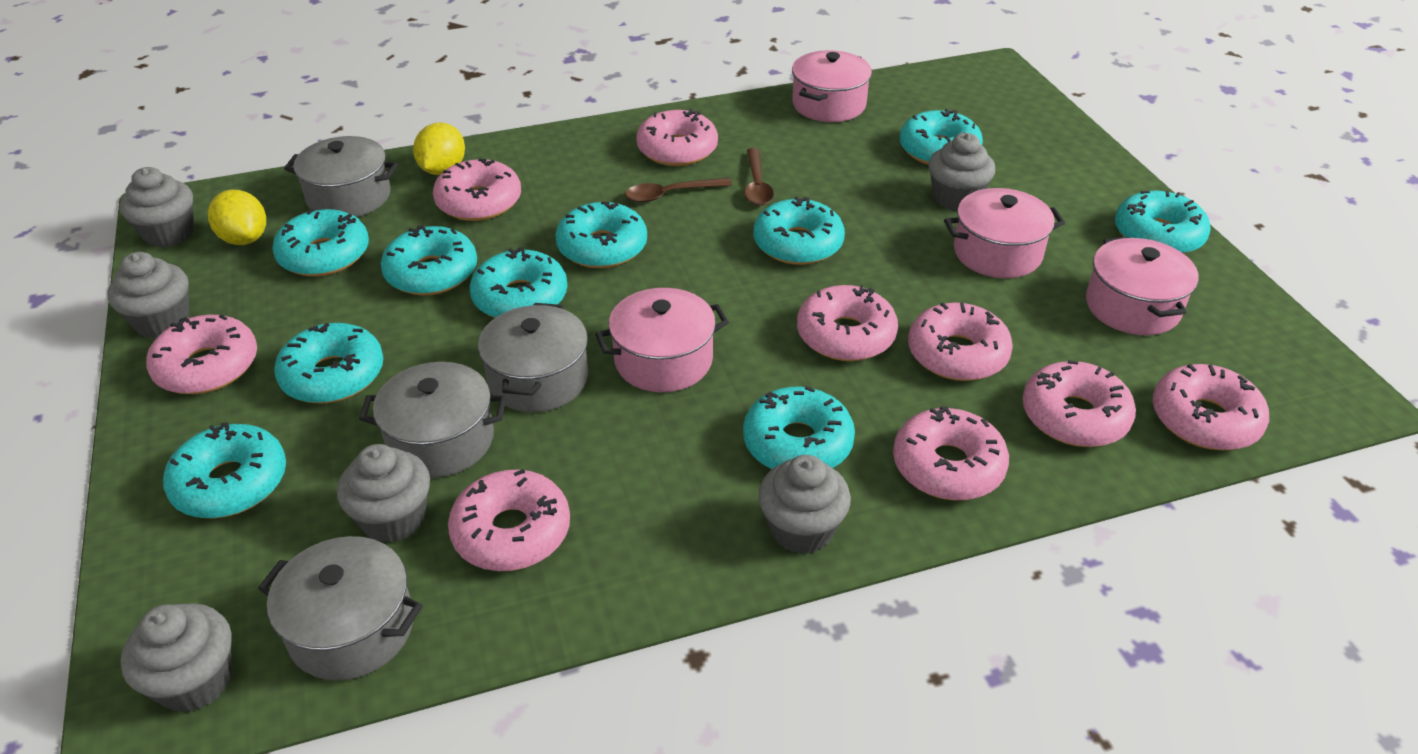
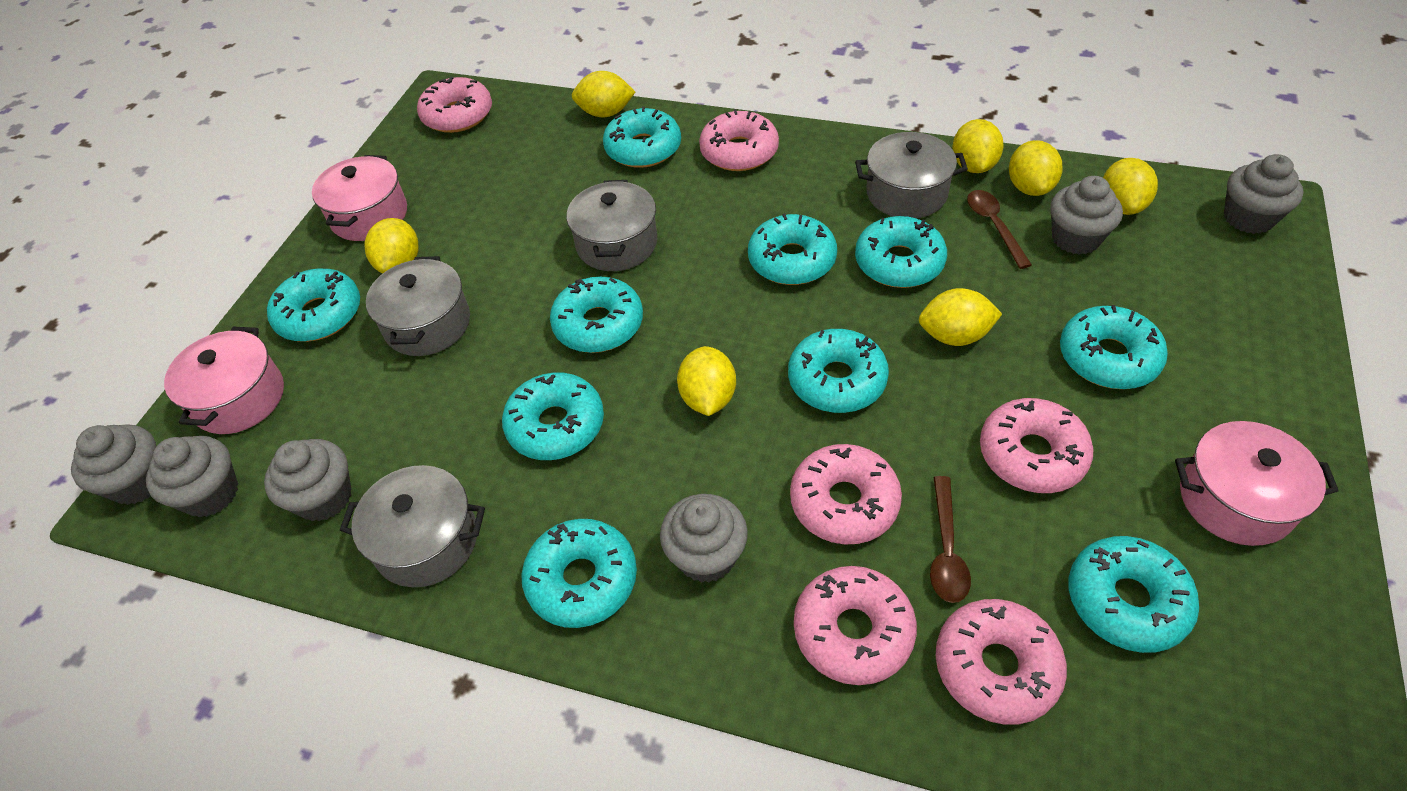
pink donut: 9 -> 6
pink pot: 4 -> 3
yellow lemon: 2 -> 7

